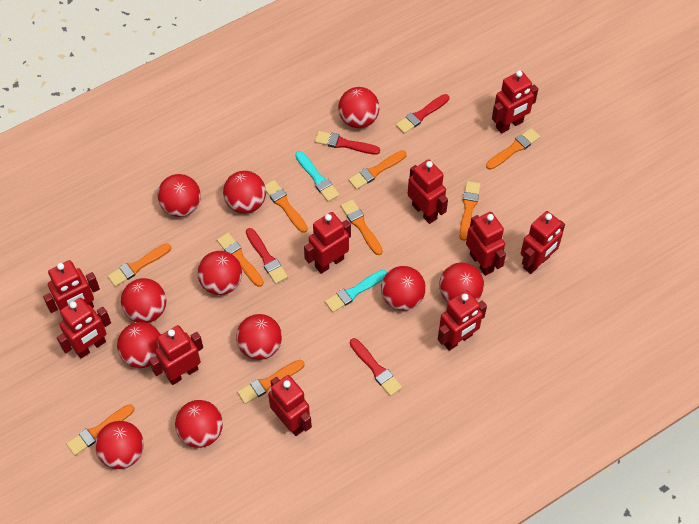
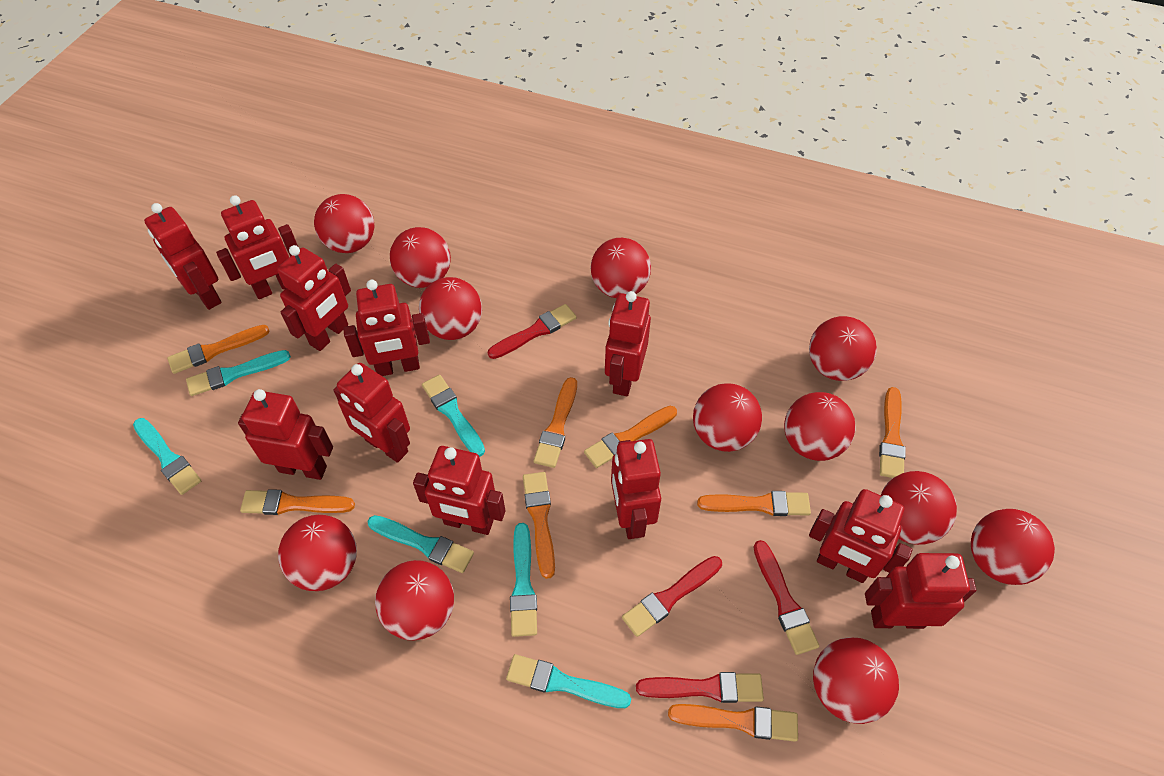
orange brush: 9 -> 8
red ball: 11 -> 12
red robot: 10 -> 11
turquoise brush: 2 -> 6

